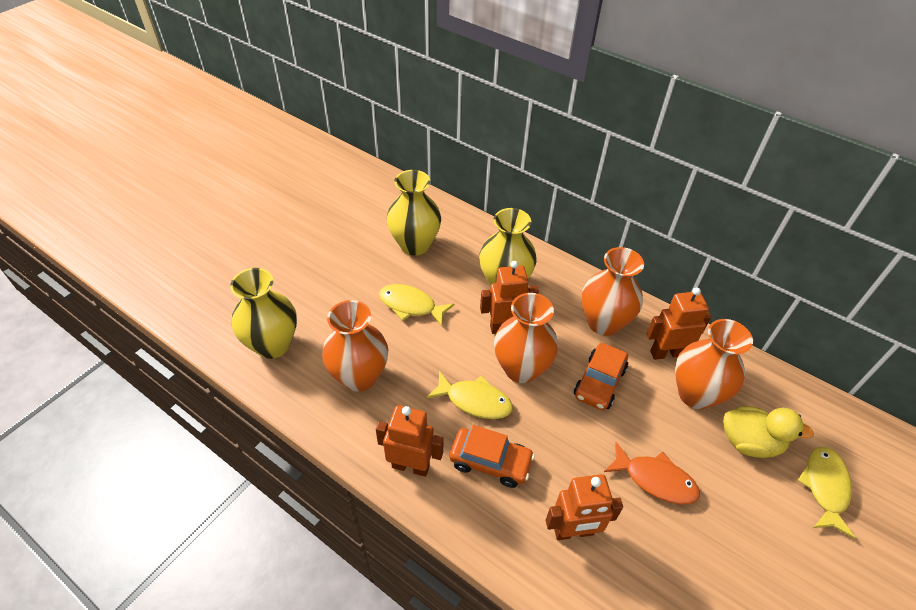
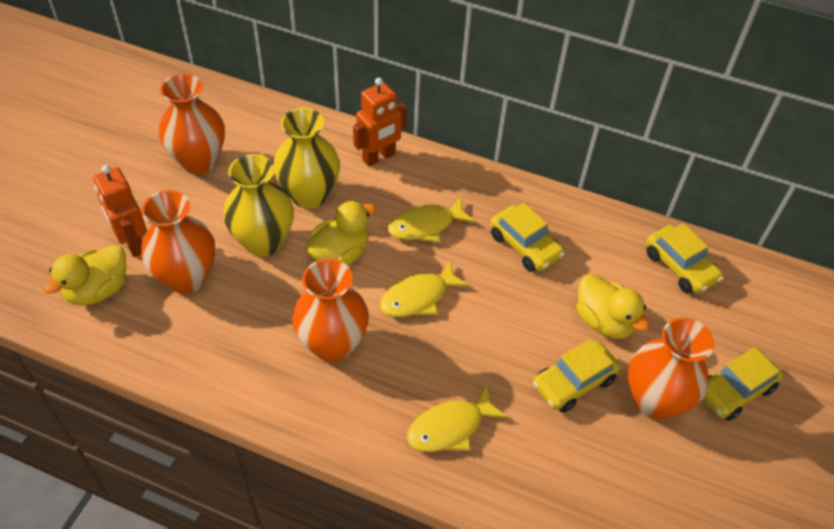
orange car: 2 -> 0
orange fish: 1 -> 0
orange robot: 4 -> 2
yellow car: 0 -> 4
yellow duck: 1 -> 3
yellow vase: 3 -> 2

